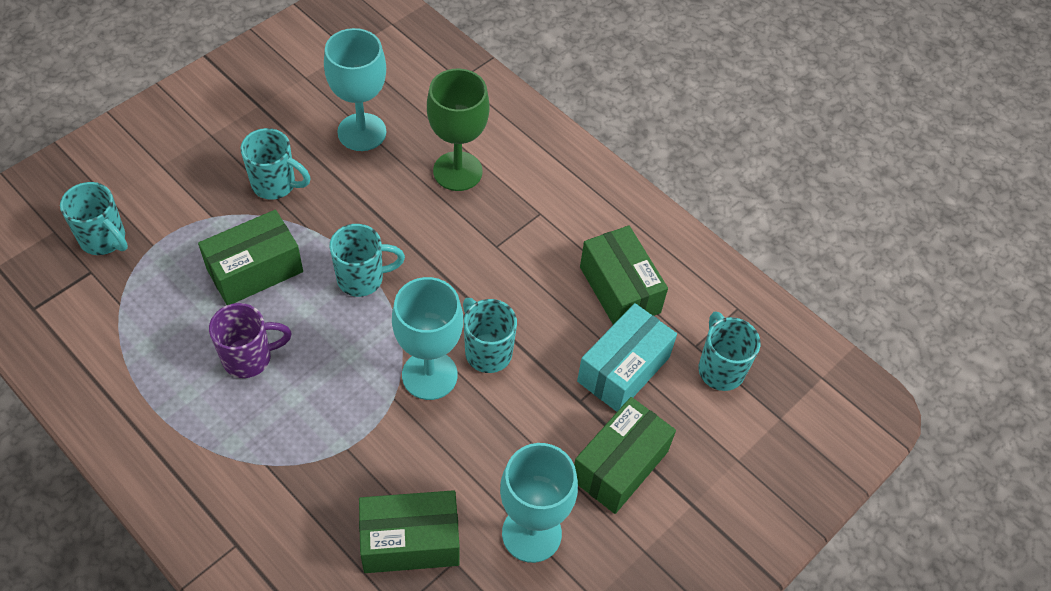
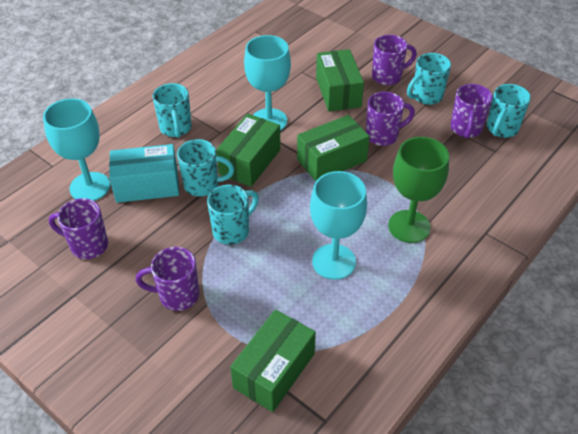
purple mug: 1 -> 5

